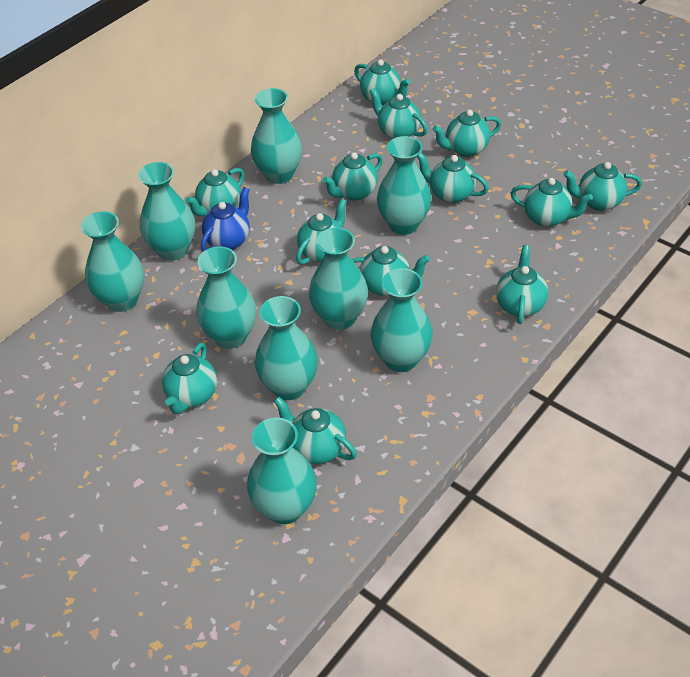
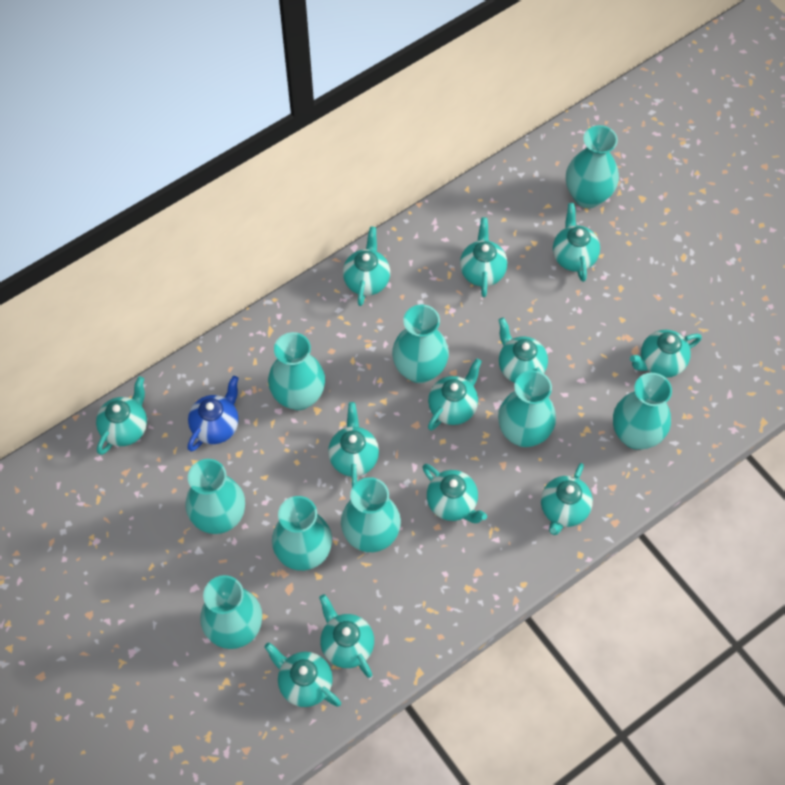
turquoise teapot: 13 -> 12

